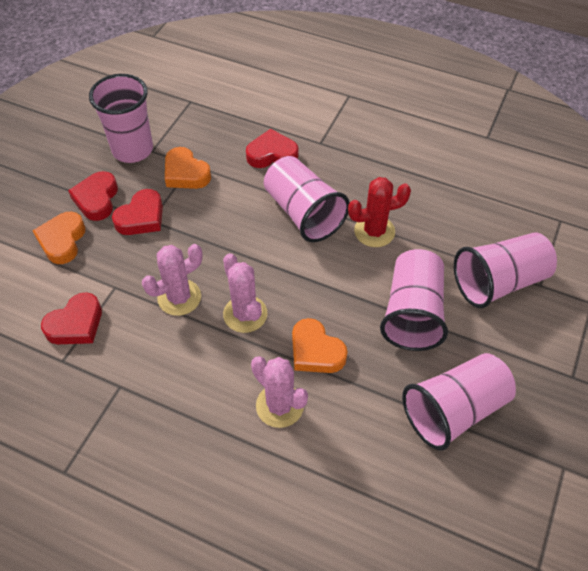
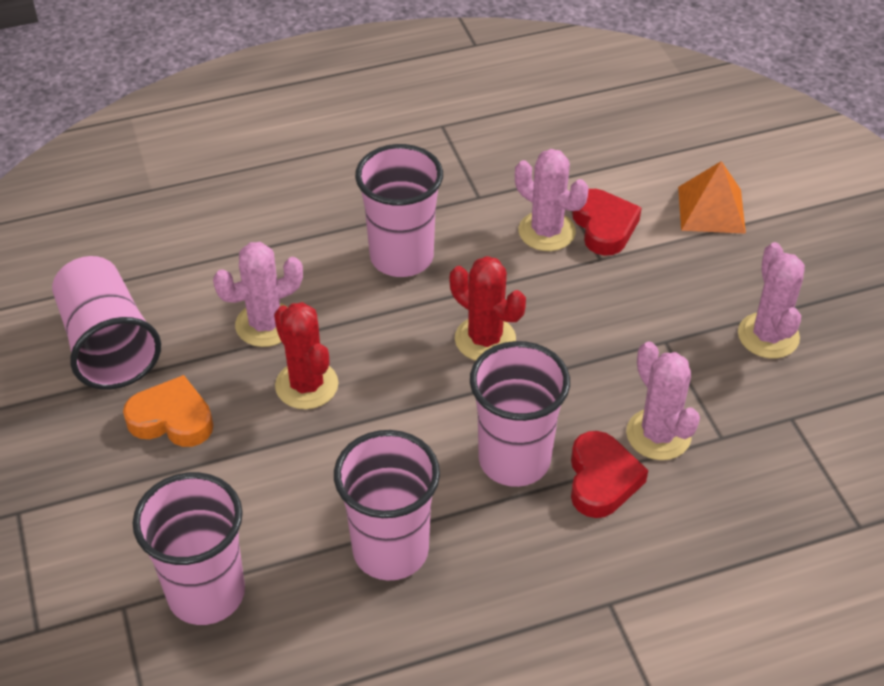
orange heart: 3 -> 1
orange pyramid: 0 -> 1
pink cactus: 3 -> 4
red cactus: 1 -> 2
red heart: 4 -> 2

